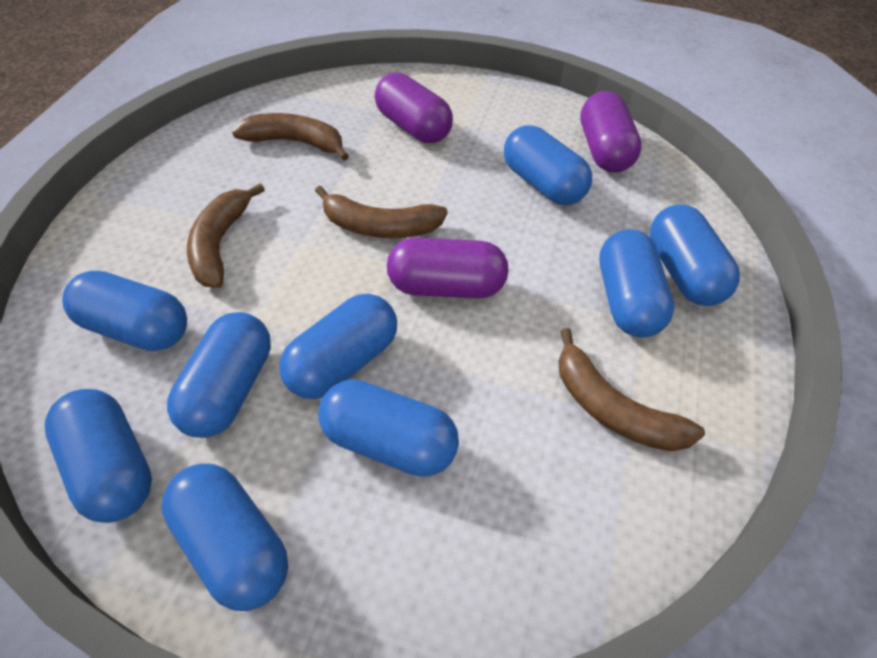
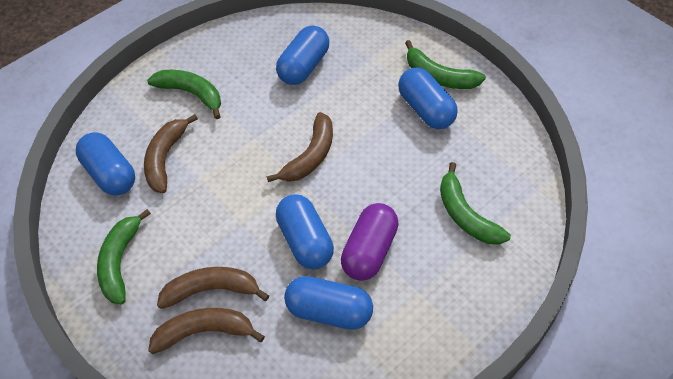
blue capsule: 9 -> 5
green banana: 0 -> 4
purple capsule: 3 -> 1

